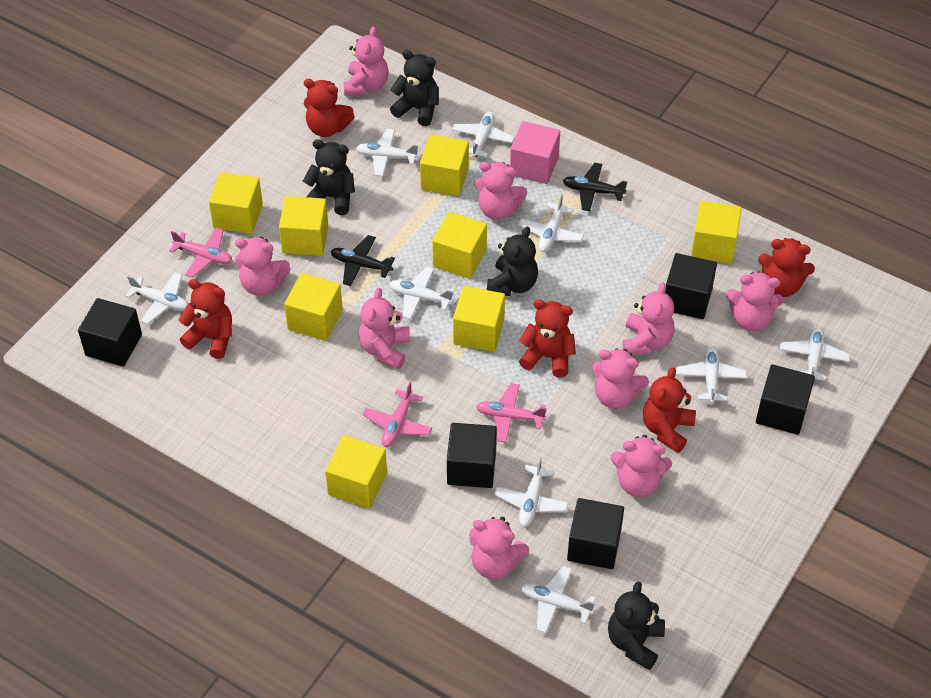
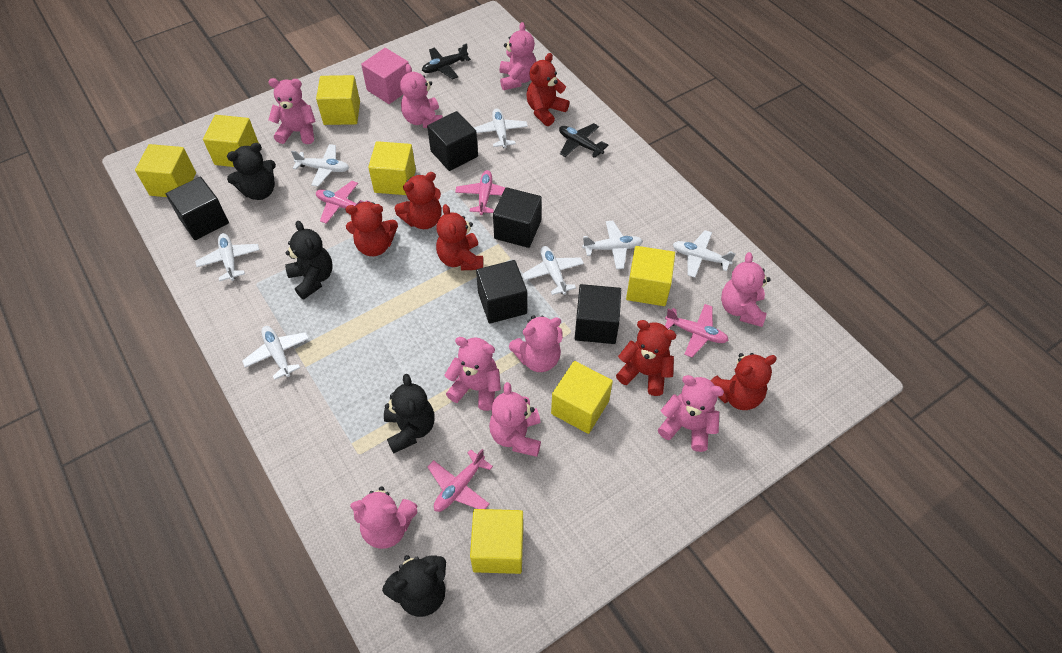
pink plane: 3 -> 4
red teddy bear: 5 -> 6
white plane: 9 -> 7
yellow cube: 8 -> 7

